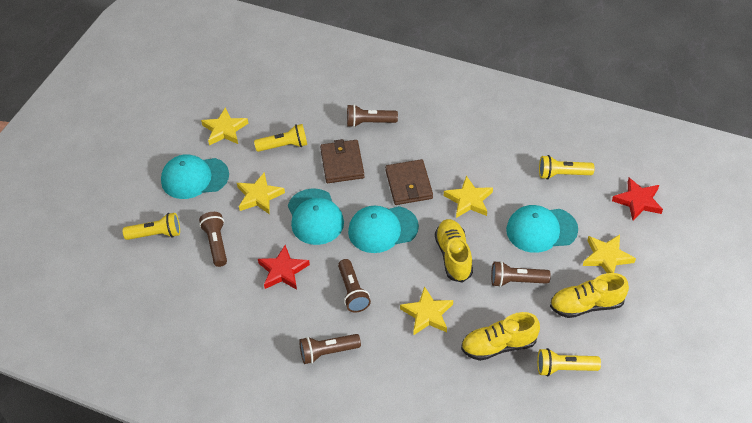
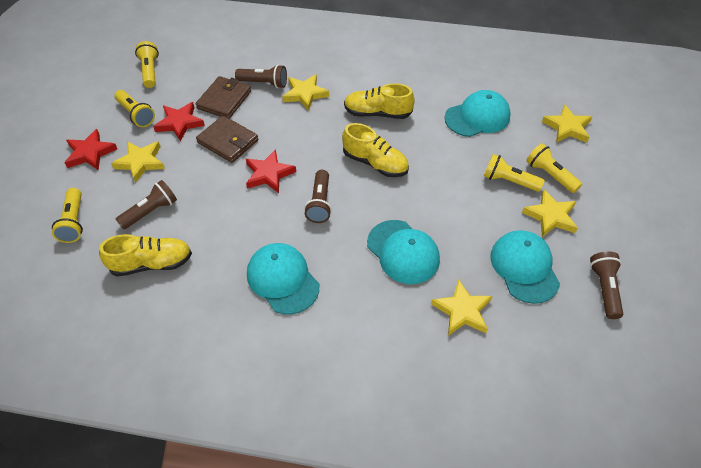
brown flashlight: 5 -> 4
red star: 2 -> 3
yellow flashlight: 4 -> 5

